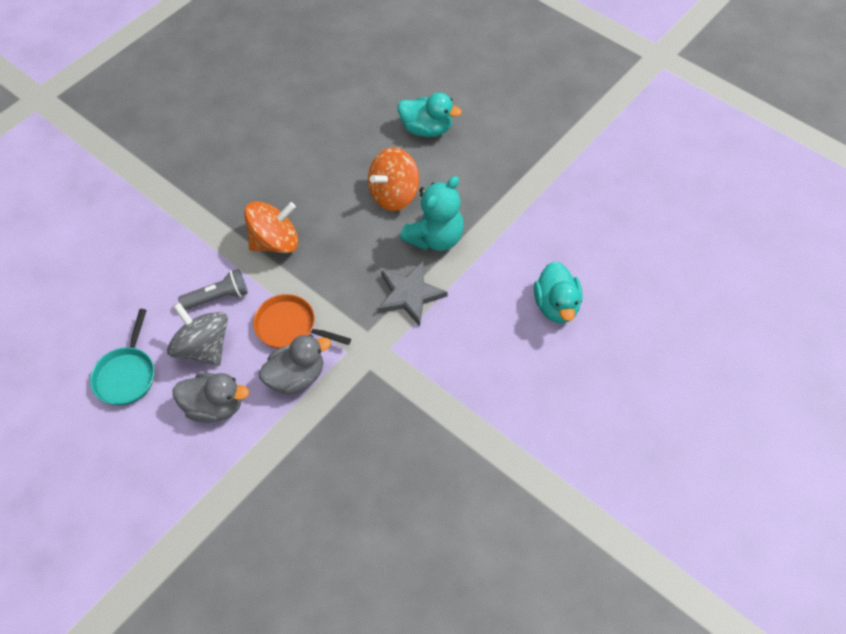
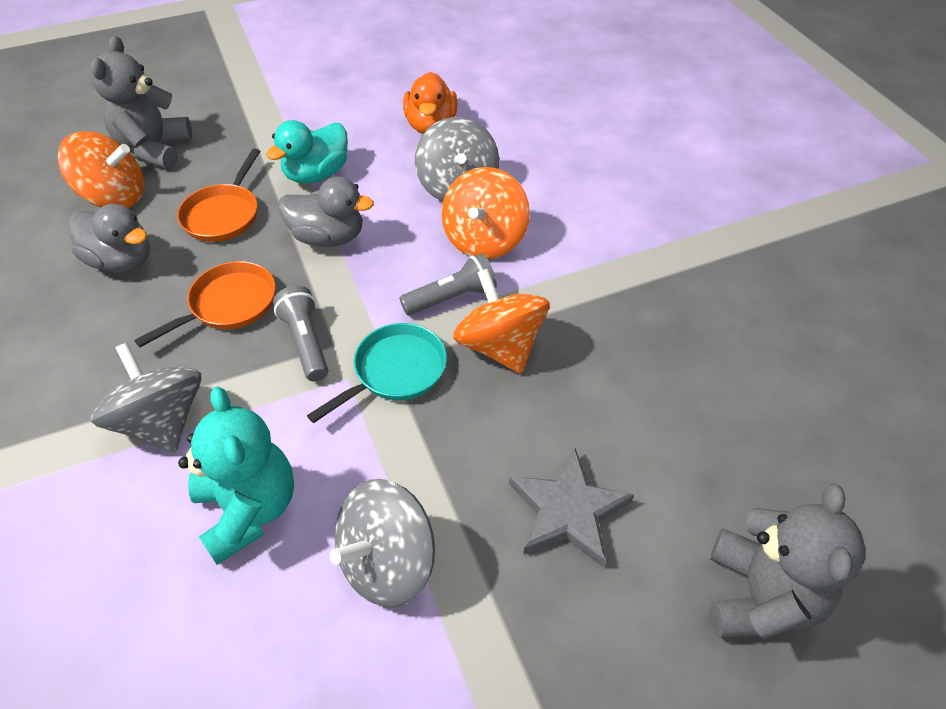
grey flashlight: 1 -> 2
grey spinning top: 1 -> 3
grey teddy bear: 0 -> 2
orange duck: 0 -> 1
orange pan: 1 -> 2
orange spinning top: 2 -> 3
turquoise duck: 2 -> 1

